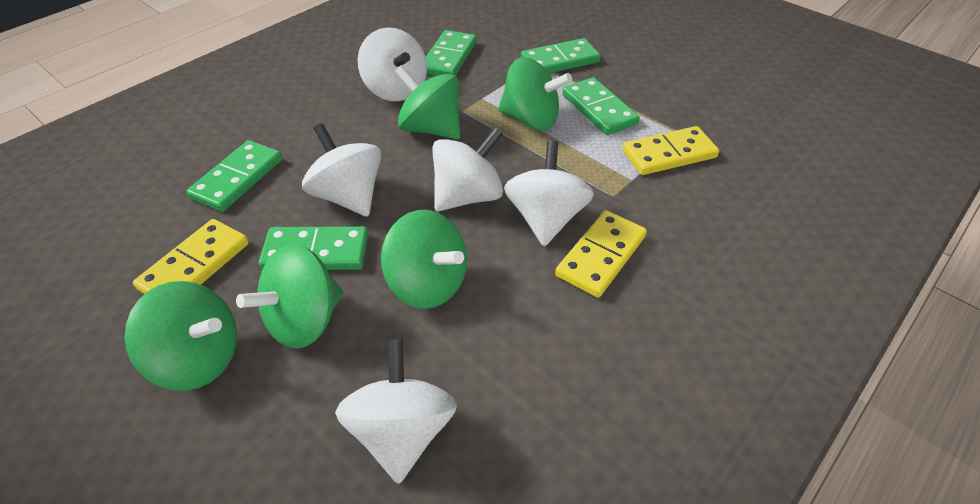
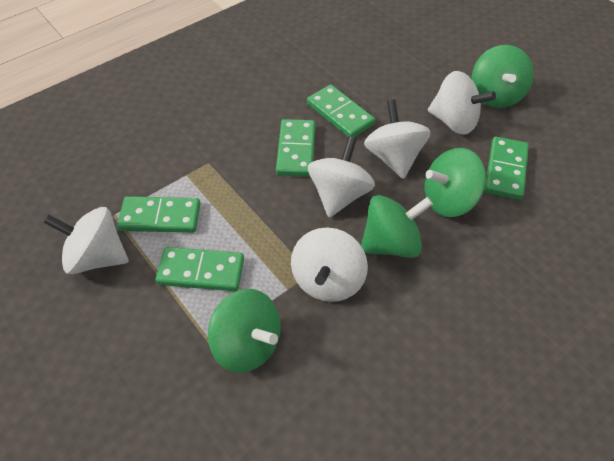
green spinning top: 5 -> 4
yellow domino: 3 -> 0

